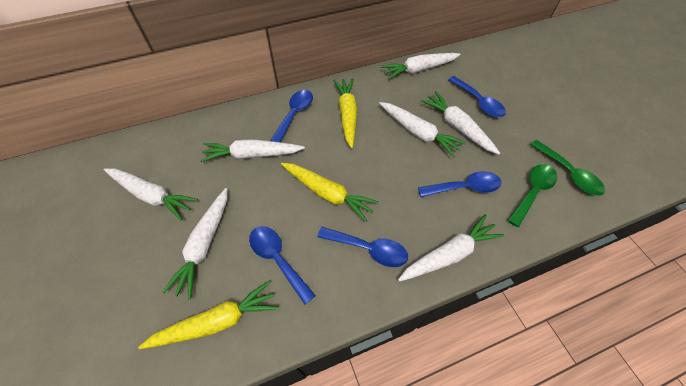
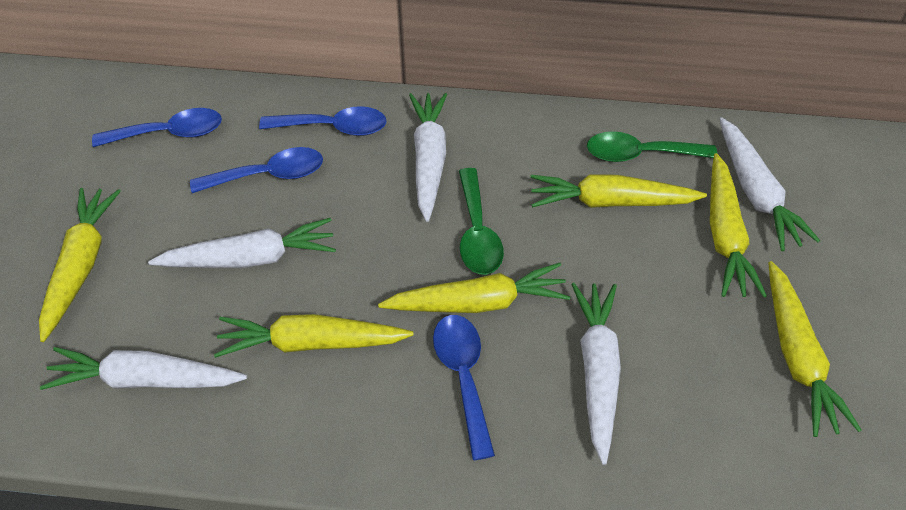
blue spoon: 5 -> 4
white carrot: 7 -> 5
yellow carrot: 3 -> 6

